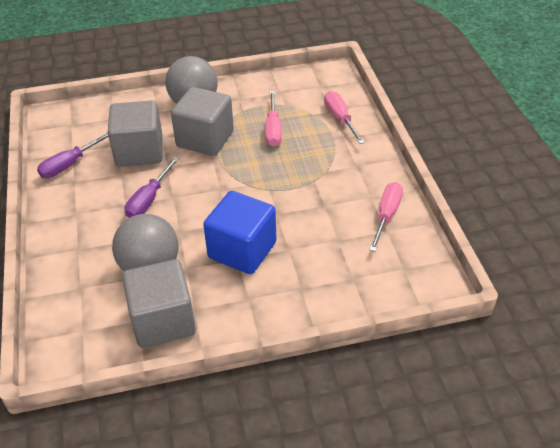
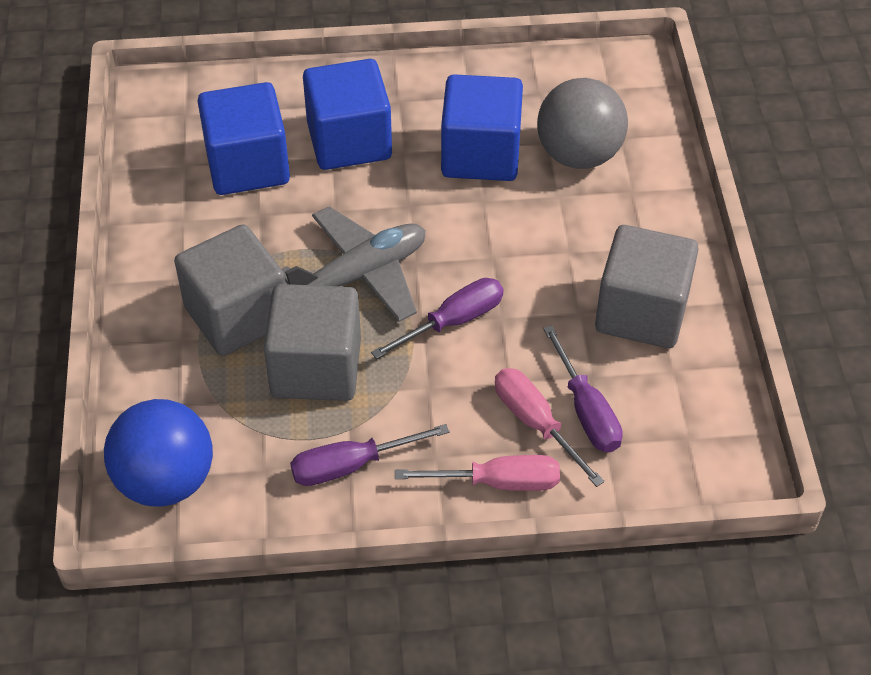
blue ball: 0 -> 1
blue cube: 1 -> 3
grey ball: 2 -> 1
grey plane: 0 -> 1
pink screwdriver: 3 -> 2
purple screwdriver: 2 -> 3

